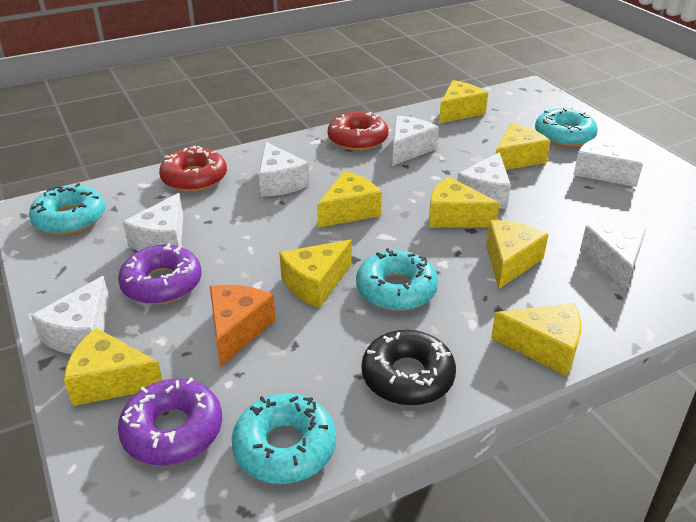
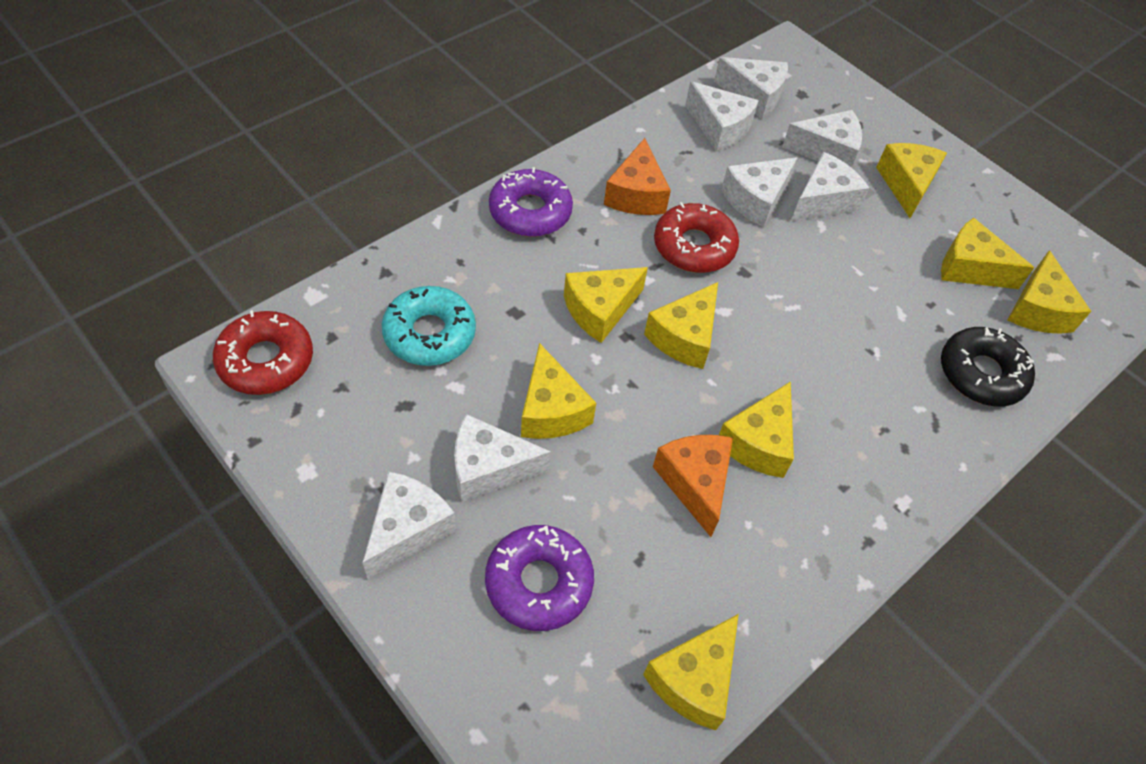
orange cheese: 1 -> 2
turquoise donut: 4 -> 1

